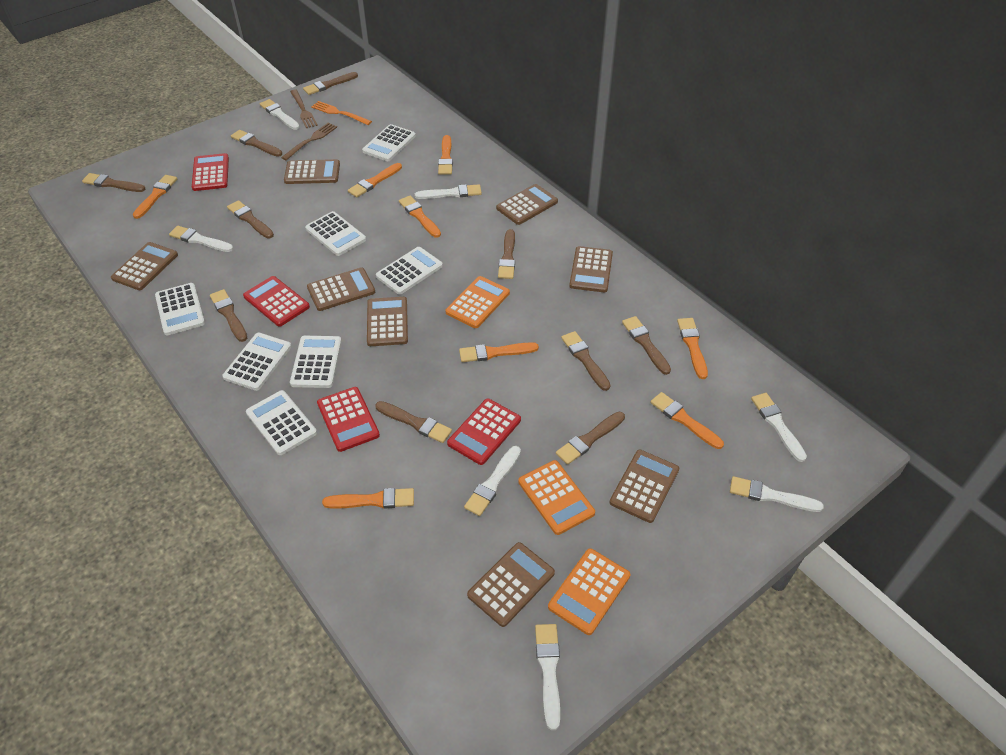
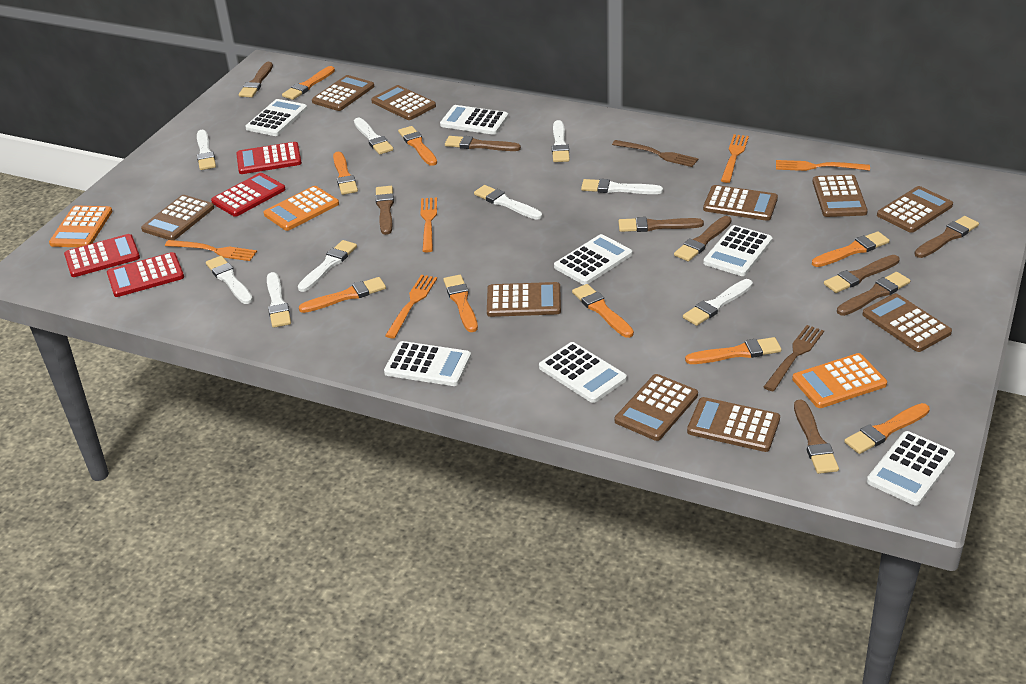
brown brush: 10 -> 9
brown calculator: 8 -> 10
orange brush: 8 -> 9
orange fork: 1 -> 5
white brush: 7 -> 9

